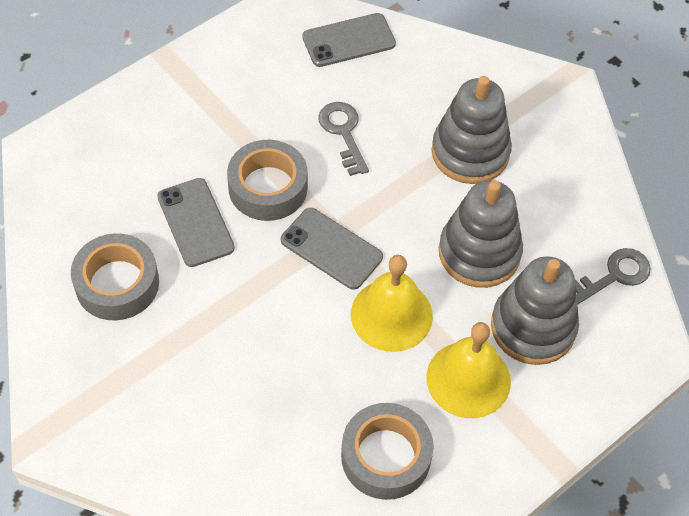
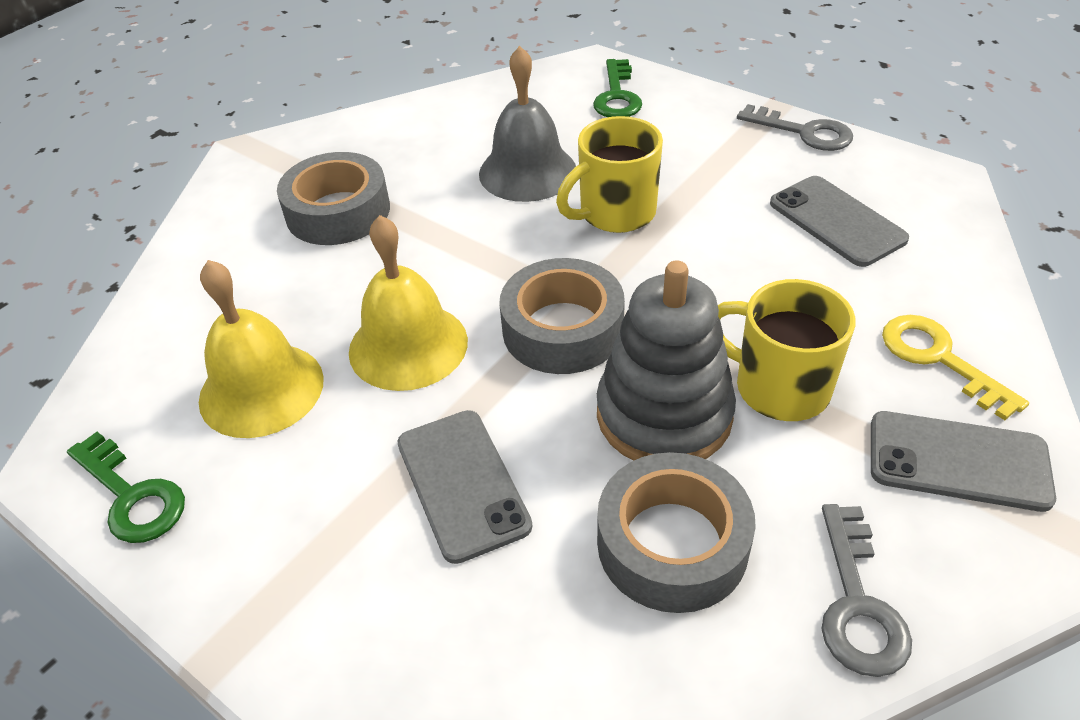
green key: 0 -> 2
grey bell: 0 -> 1
grey stacking toy: 3 -> 1
yellow key: 0 -> 1
yellow mug: 0 -> 2

